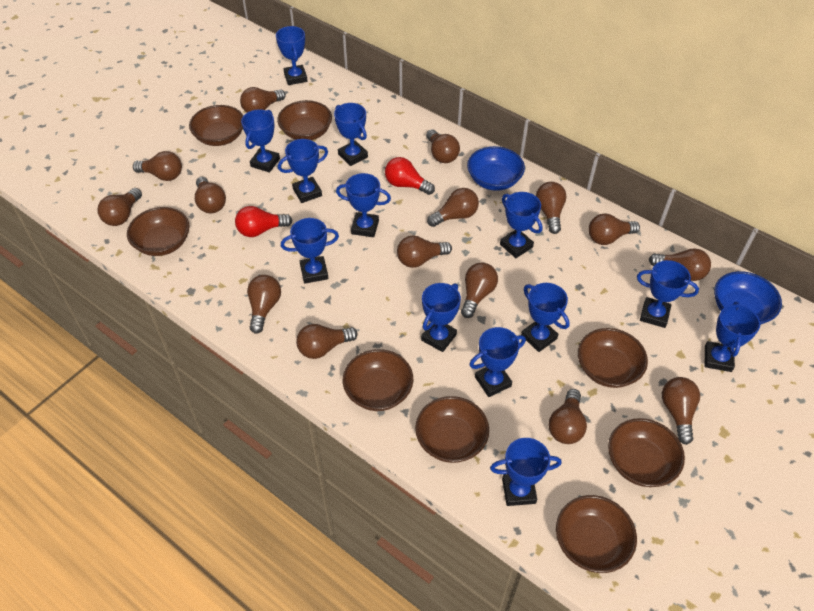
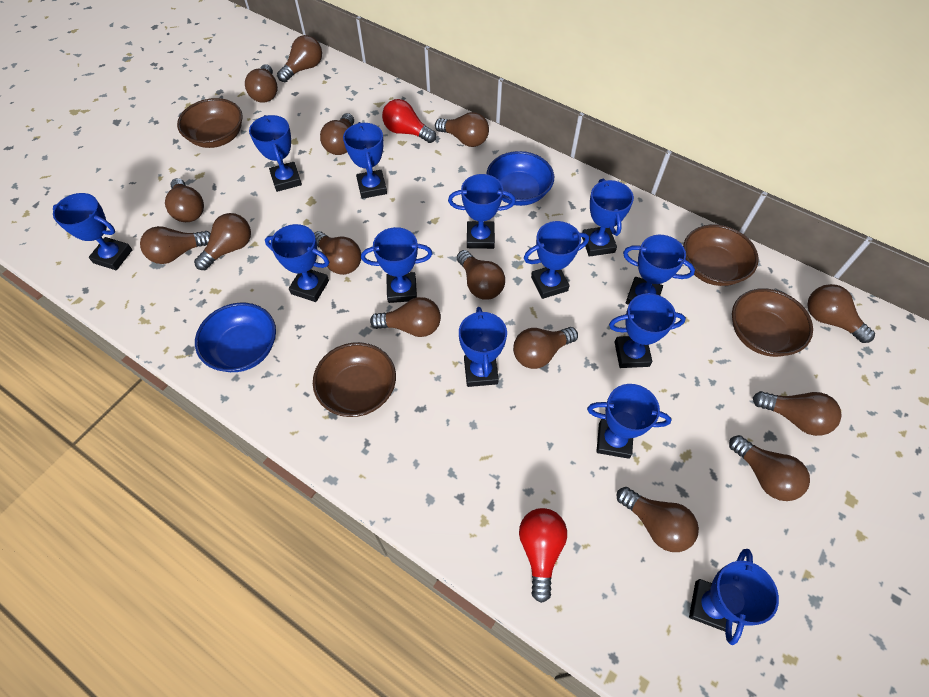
brown bowl: 8 -> 4

